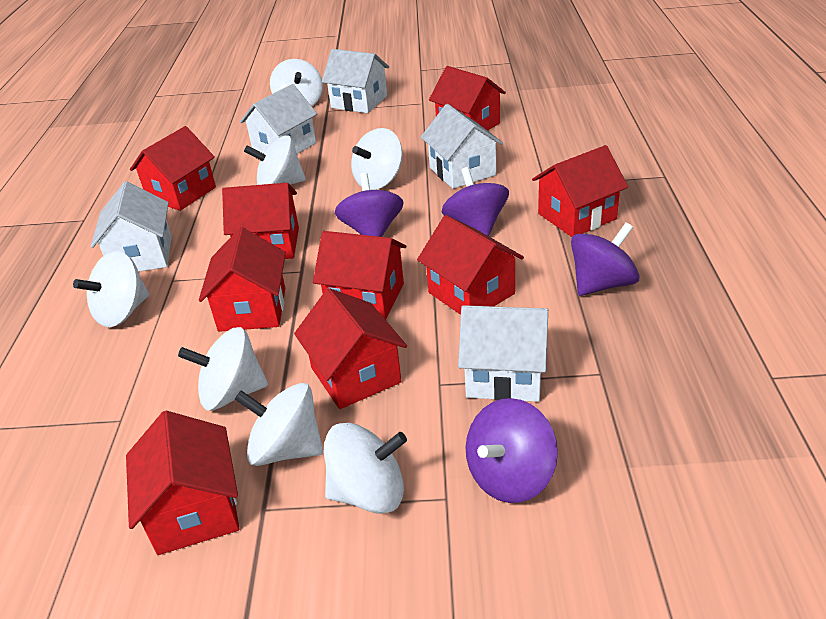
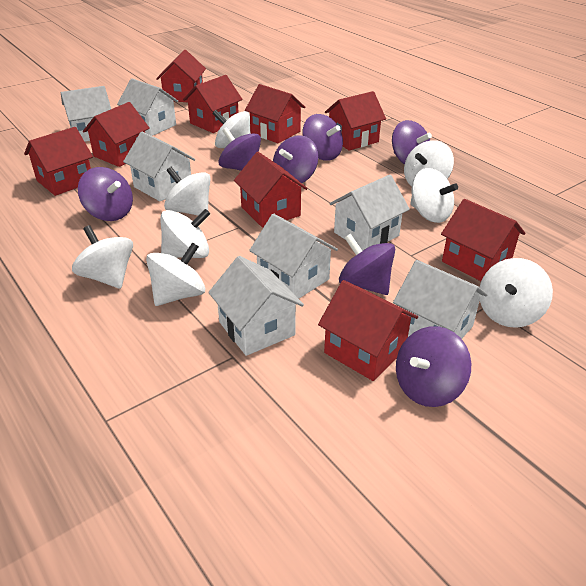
purple spinning top: 4 -> 7
white house: 5 -> 7
white spinning top: 7 -> 8

